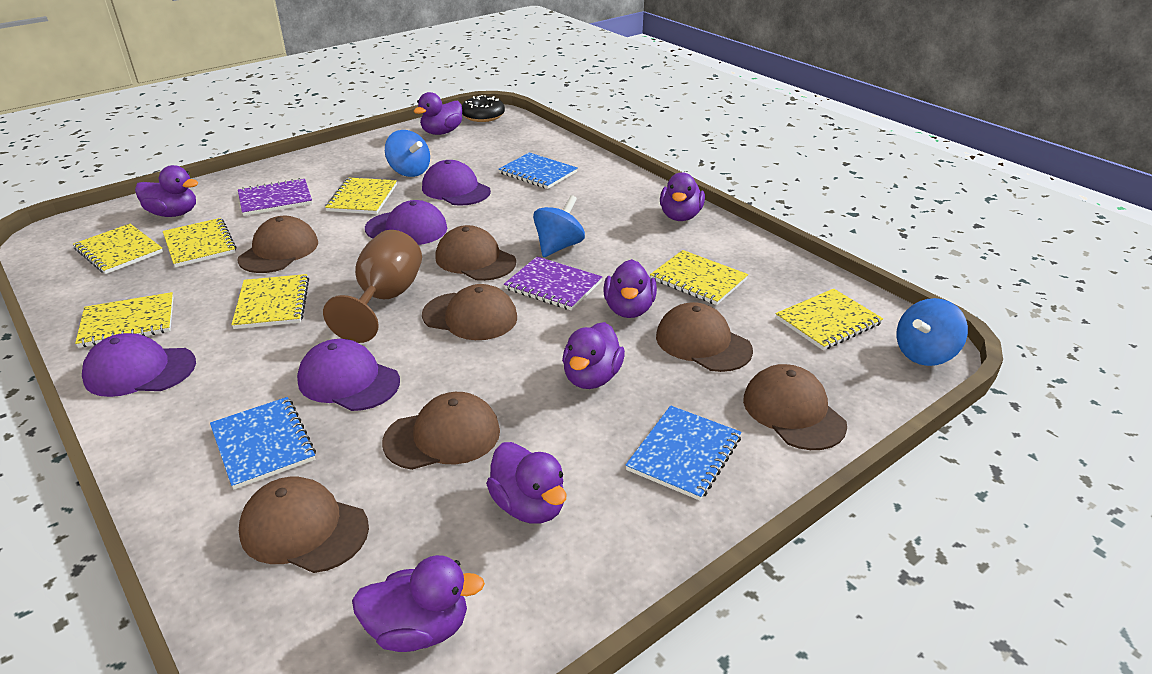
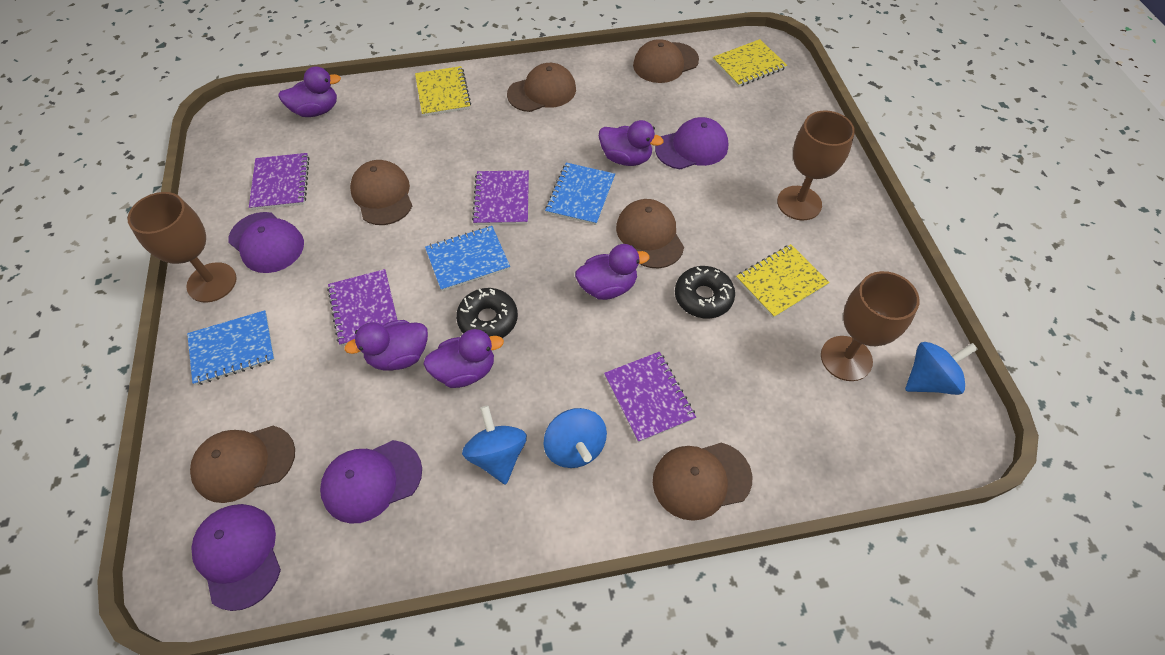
black donut: 1 -> 2
brown cap: 7 -> 6
brown goblet: 1 -> 3
purple duck: 7 -> 5
purple notebook: 2 -> 4
yellow notebook: 7 -> 3

